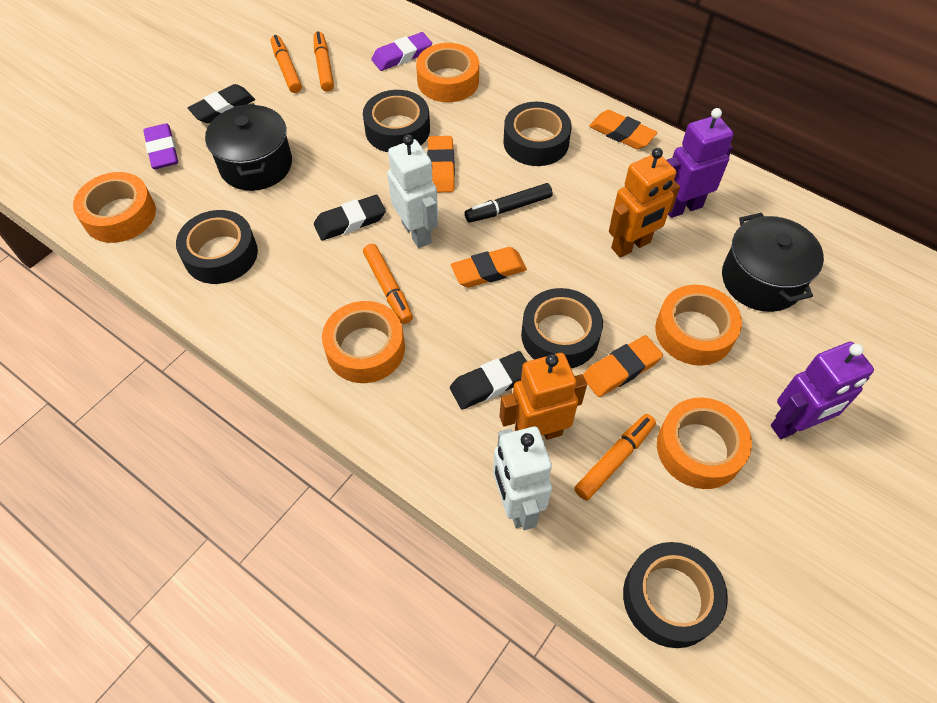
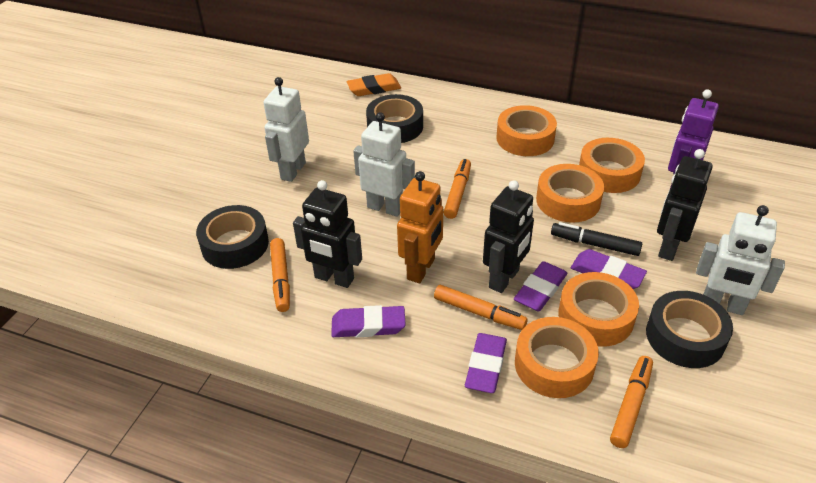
black eraser: 3 -> 0
black pot: 2 -> 0
black robot: 0 -> 3
black tape: 5 -> 3
orange eraser: 4 -> 1
orange robot: 2 -> 1
purple eraser: 2 -> 4
purple robot: 2 -> 1
white robot: 2 -> 3

